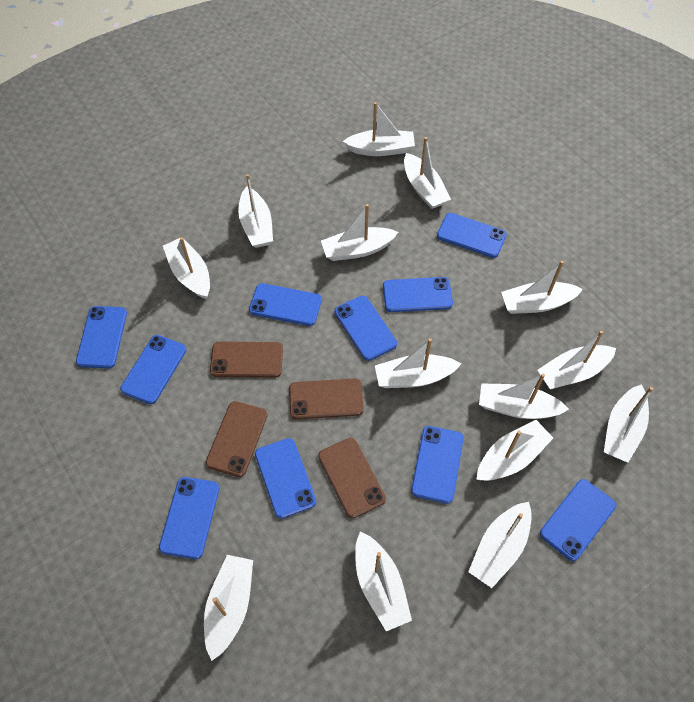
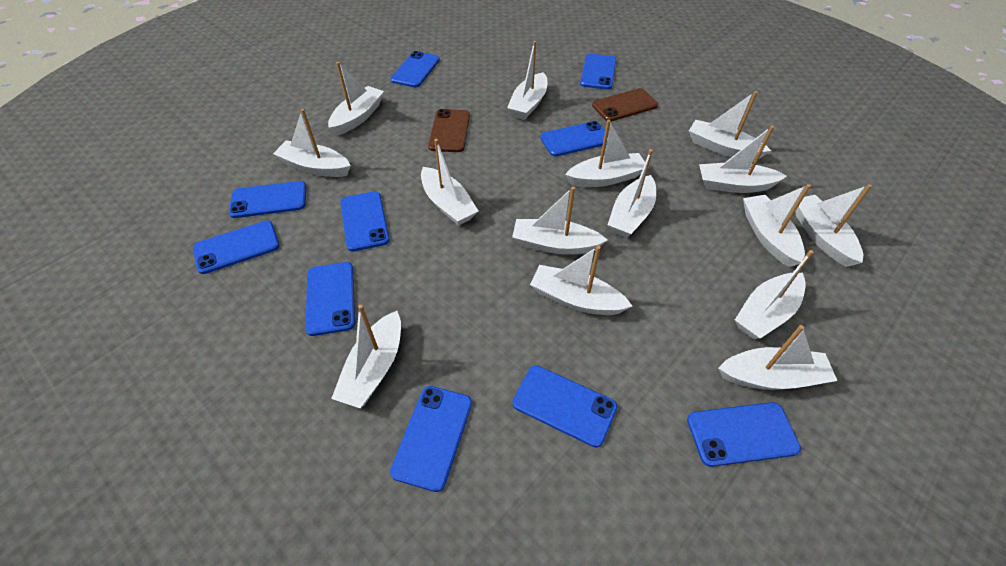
brown phone: 4 -> 2
white boat: 14 -> 15

